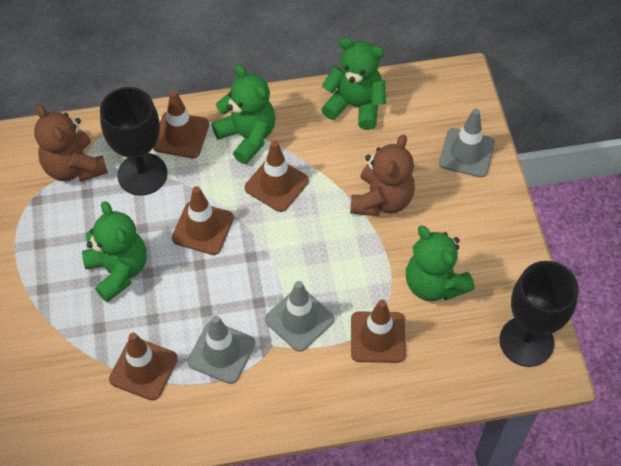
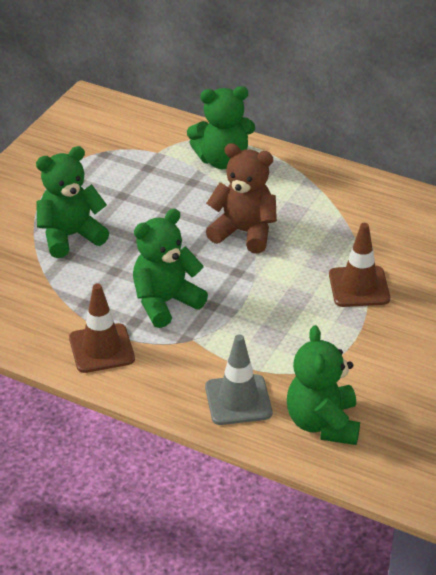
black goblet: 2 -> 0
brown teddy bear: 2 -> 1
brown traffic cone: 5 -> 2
grey traffic cone: 3 -> 1

